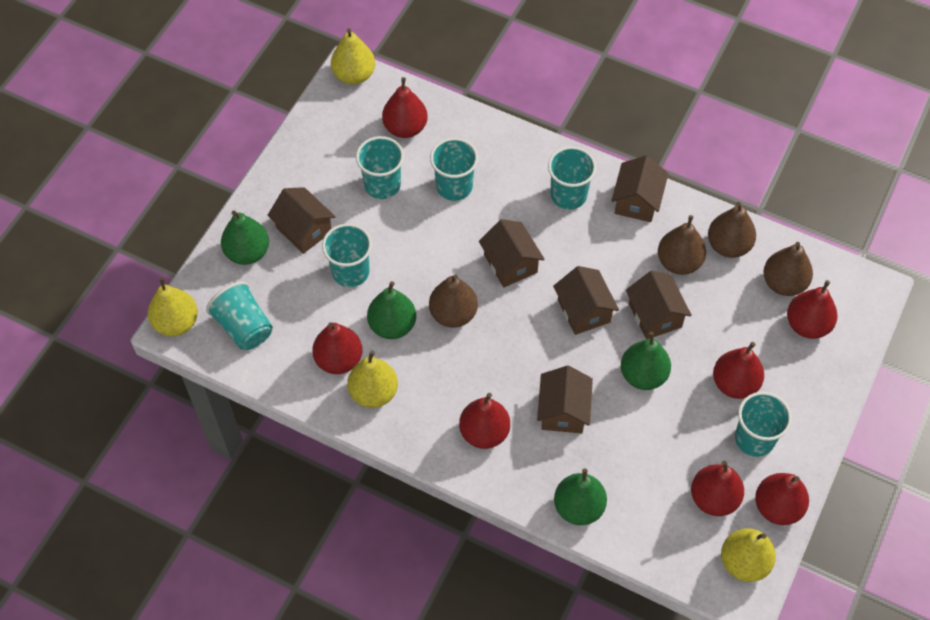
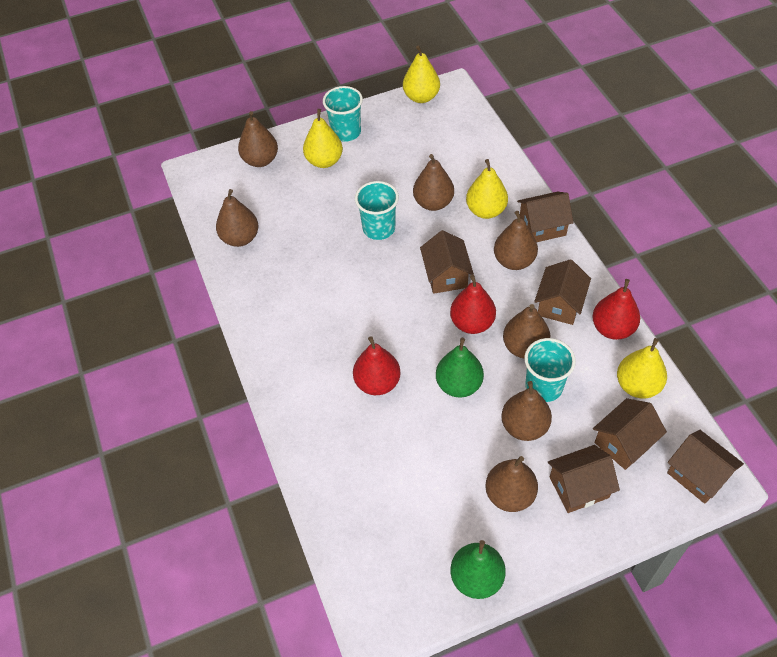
brown pear: 4 -> 7
green pear: 4 -> 2
red pear: 7 -> 3
turquoise cup: 6 -> 3

